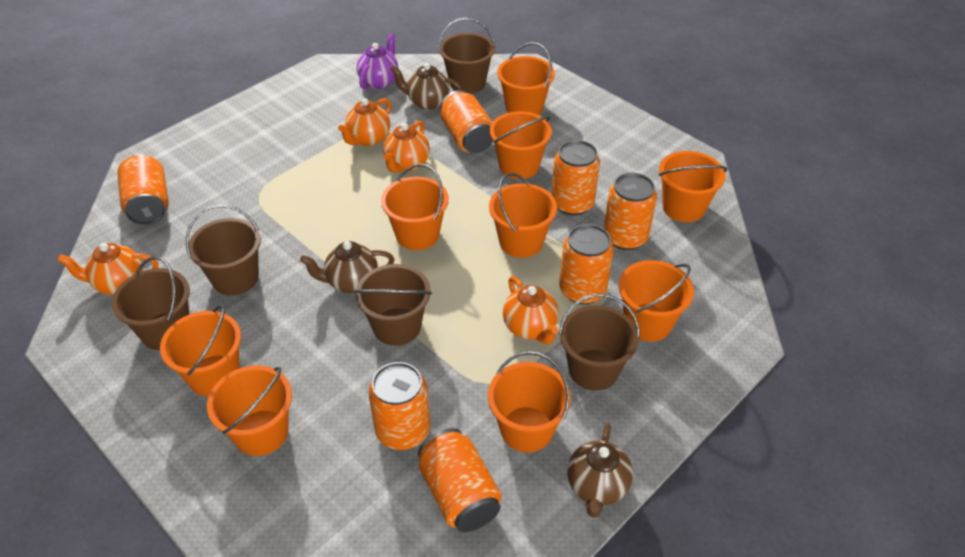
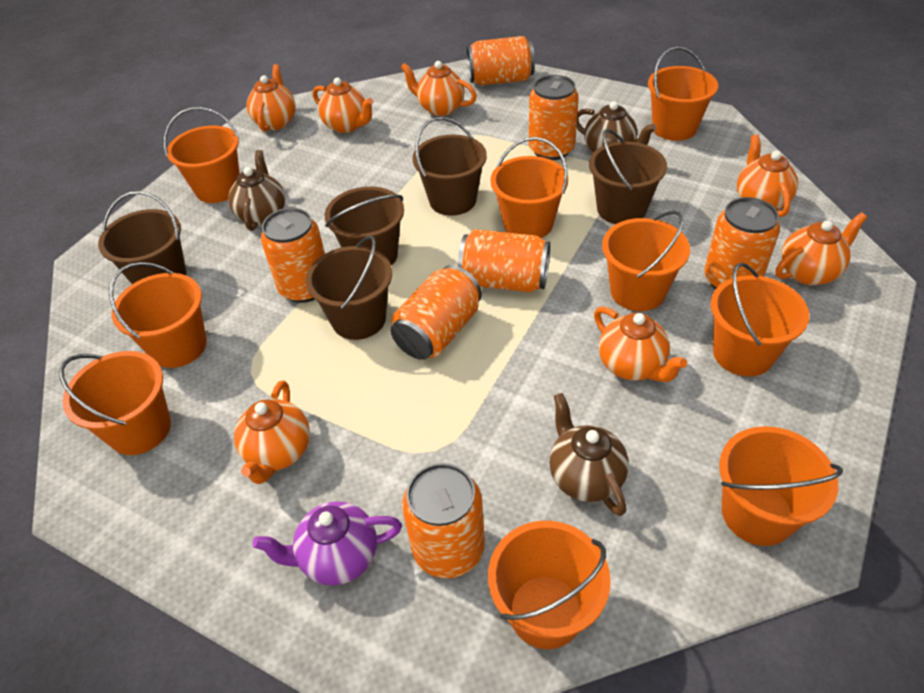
orange teapot: 4 -> 7

